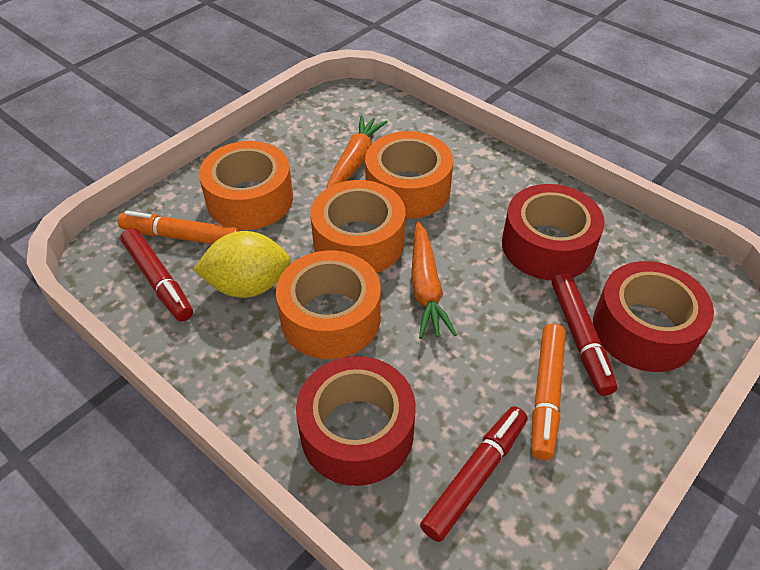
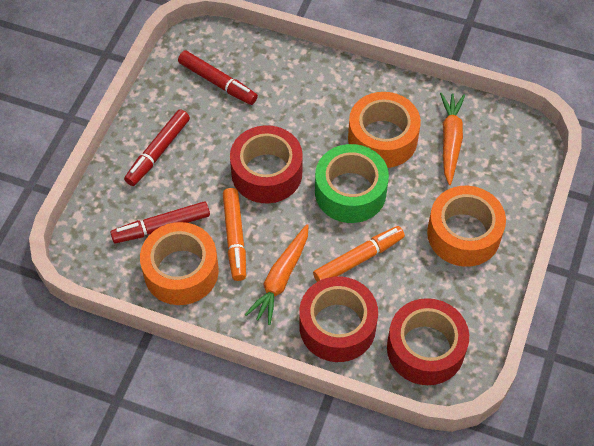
green tape: 0 -> 1
orange tape: 4 -> 3
yellow lemon: 1 -> 0

